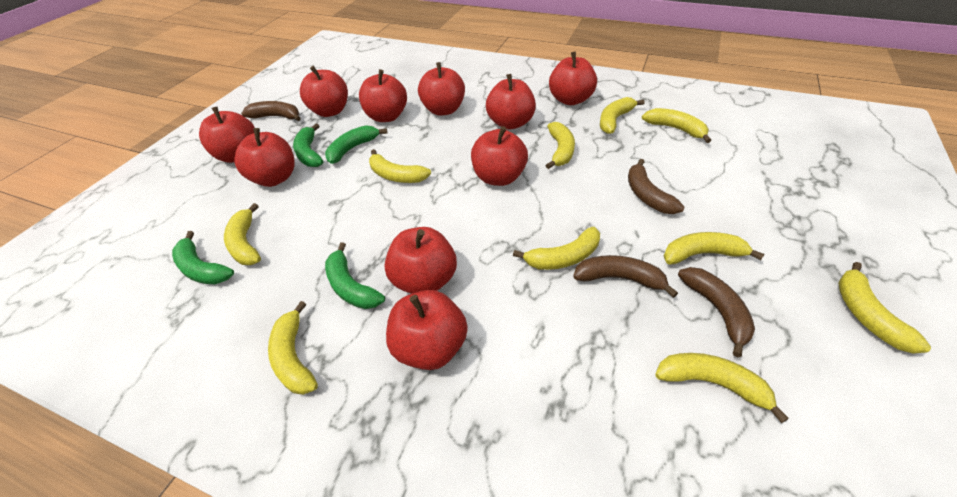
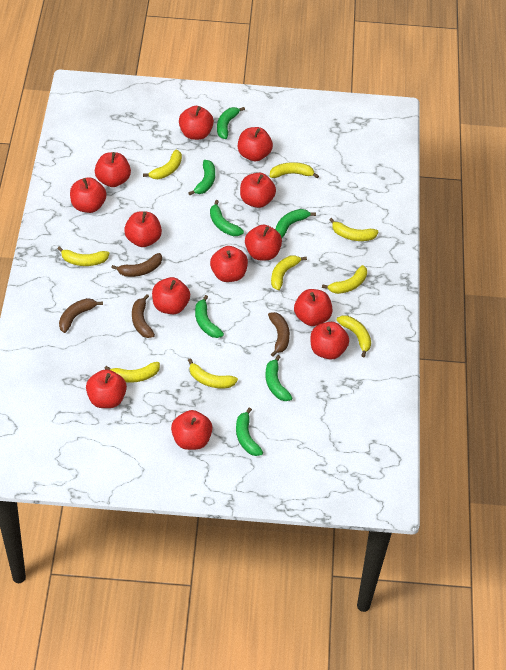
green banana: 4 -> 7
red apple: 10 -> 13
yellow banana: 10 -> 9

